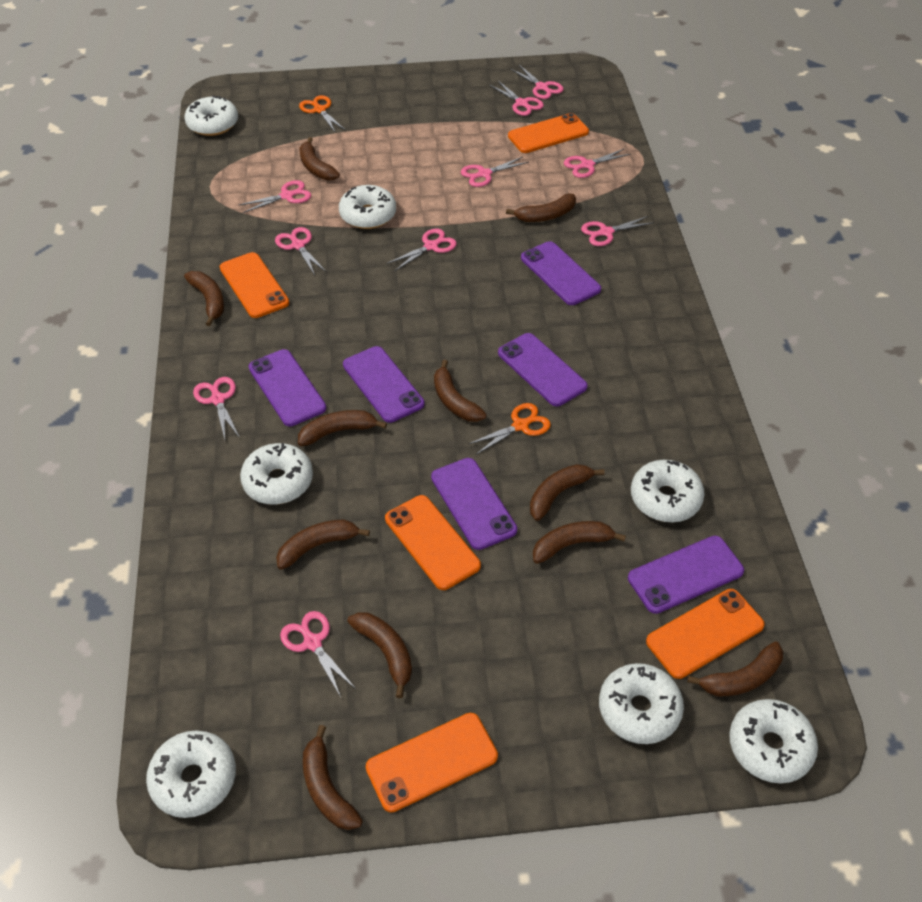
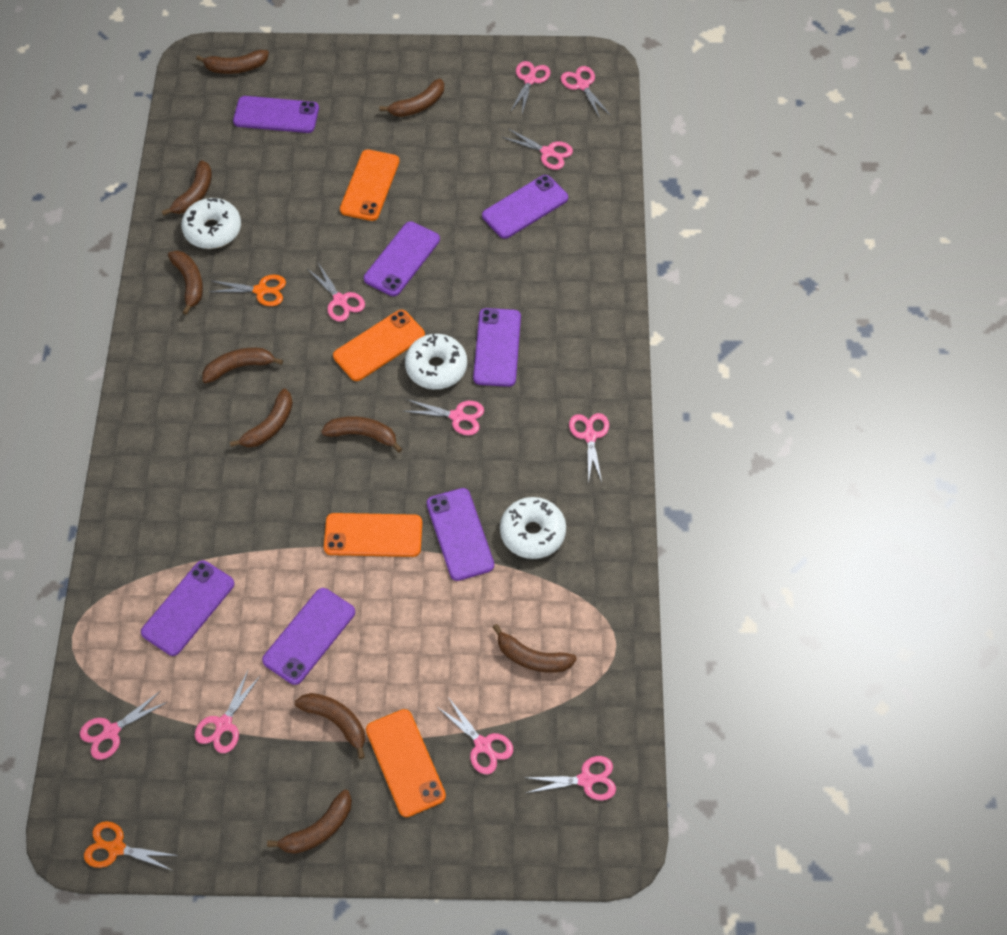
brown banana: 11 -> 10
orange phone: 5 -> 4
purple phone: 6 -> 7
white donut: 7 -> 3

